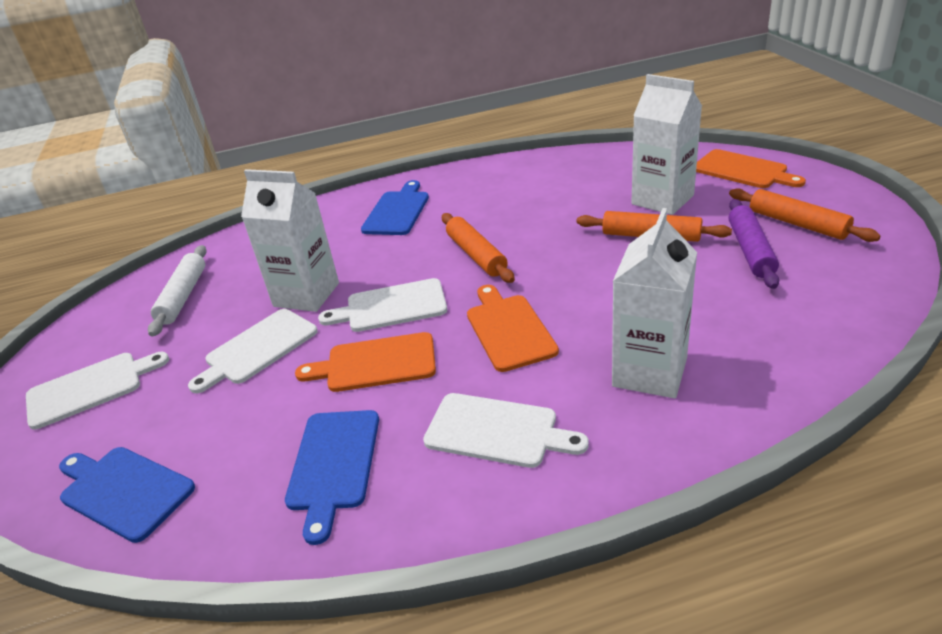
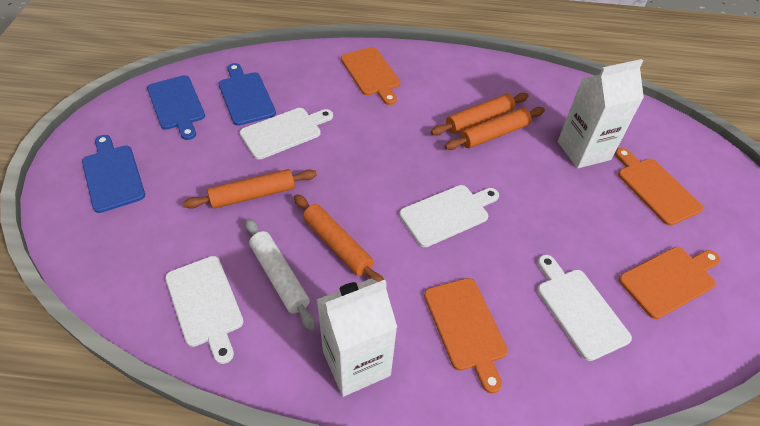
orange cutting board: 3 -> 4
orange rolling pin: 3 -> 4
purple rolling pin: 1 -> 0
white carton: 3 -> 2

